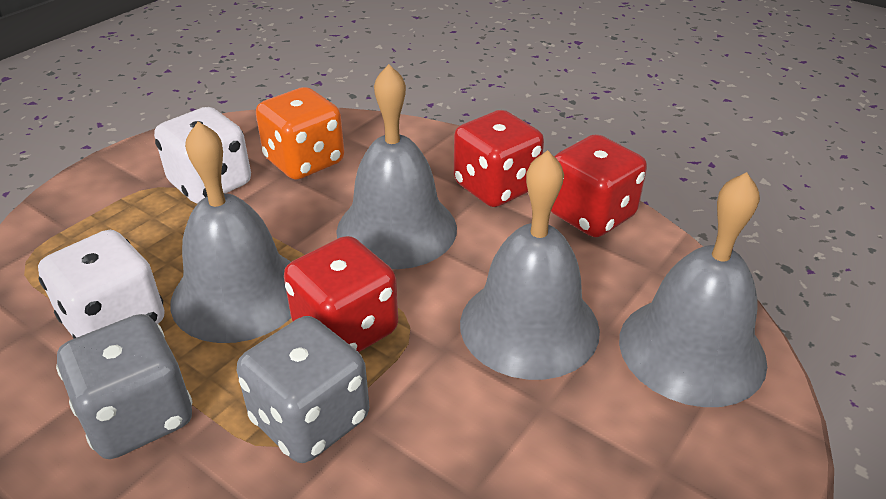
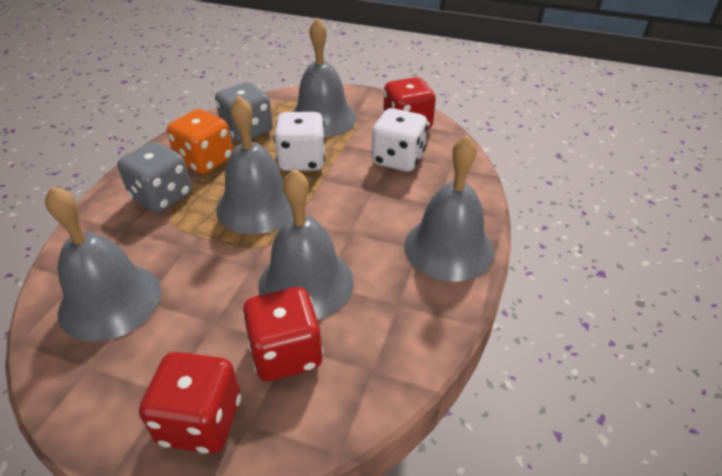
grey bell: 4 -> 5

